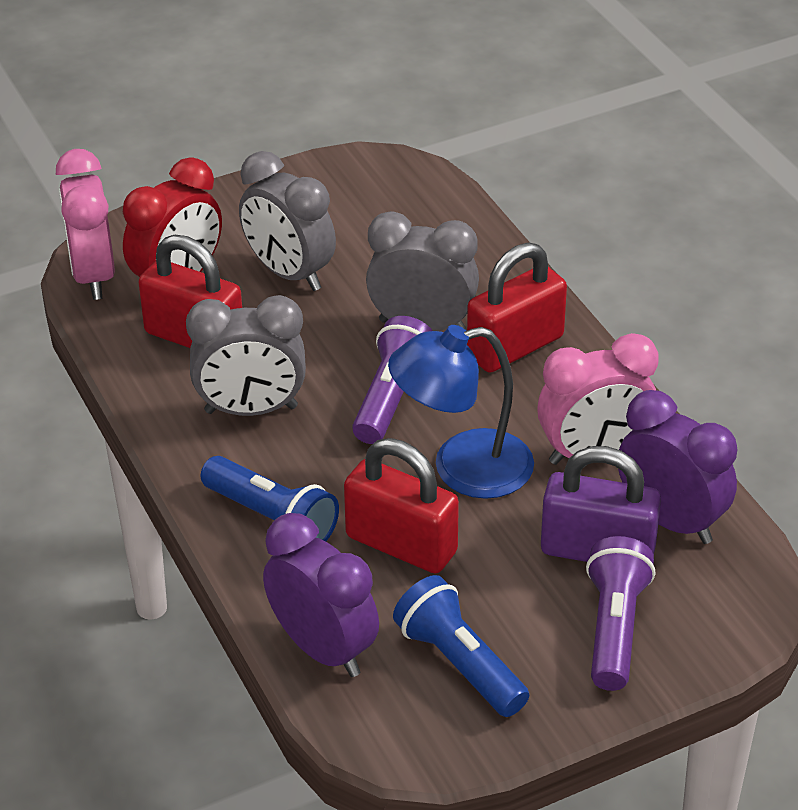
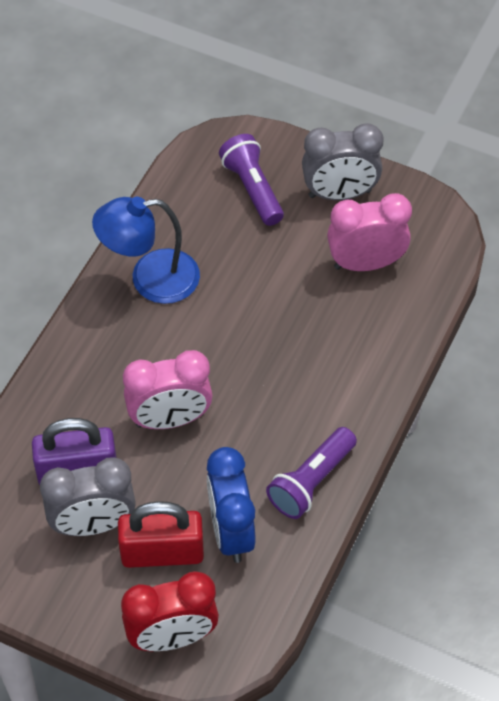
blue clock: 0 -> 1
blue flashlight: 2 -> 0
grey clock: 3 -> 2
purple clock: 2 -> 0
red padlock: 3 -> 1

